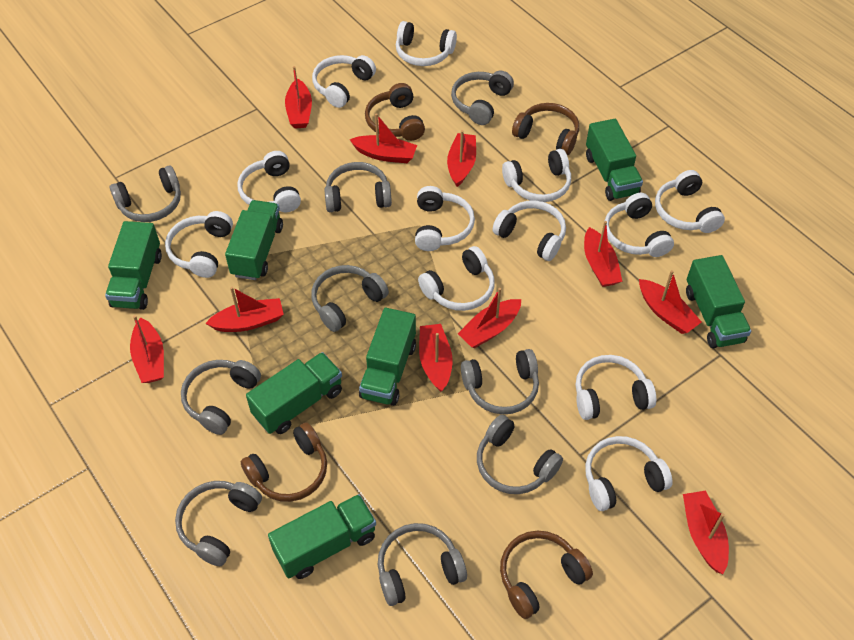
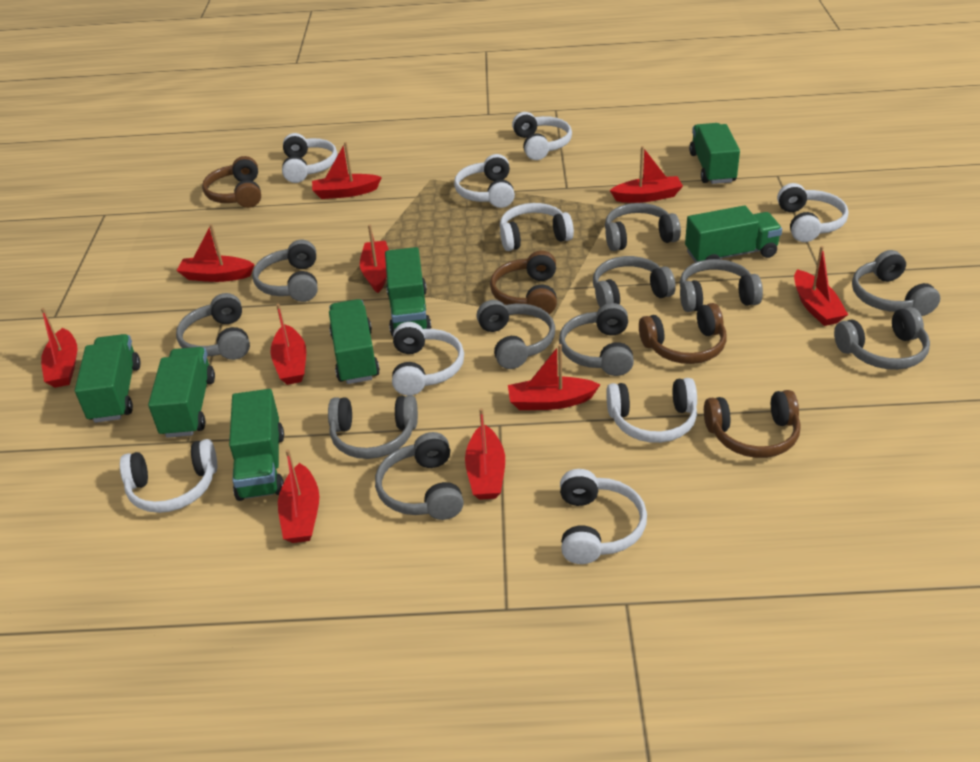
grey headphones: 9 -> 11
white headphones: 12 -> 9

